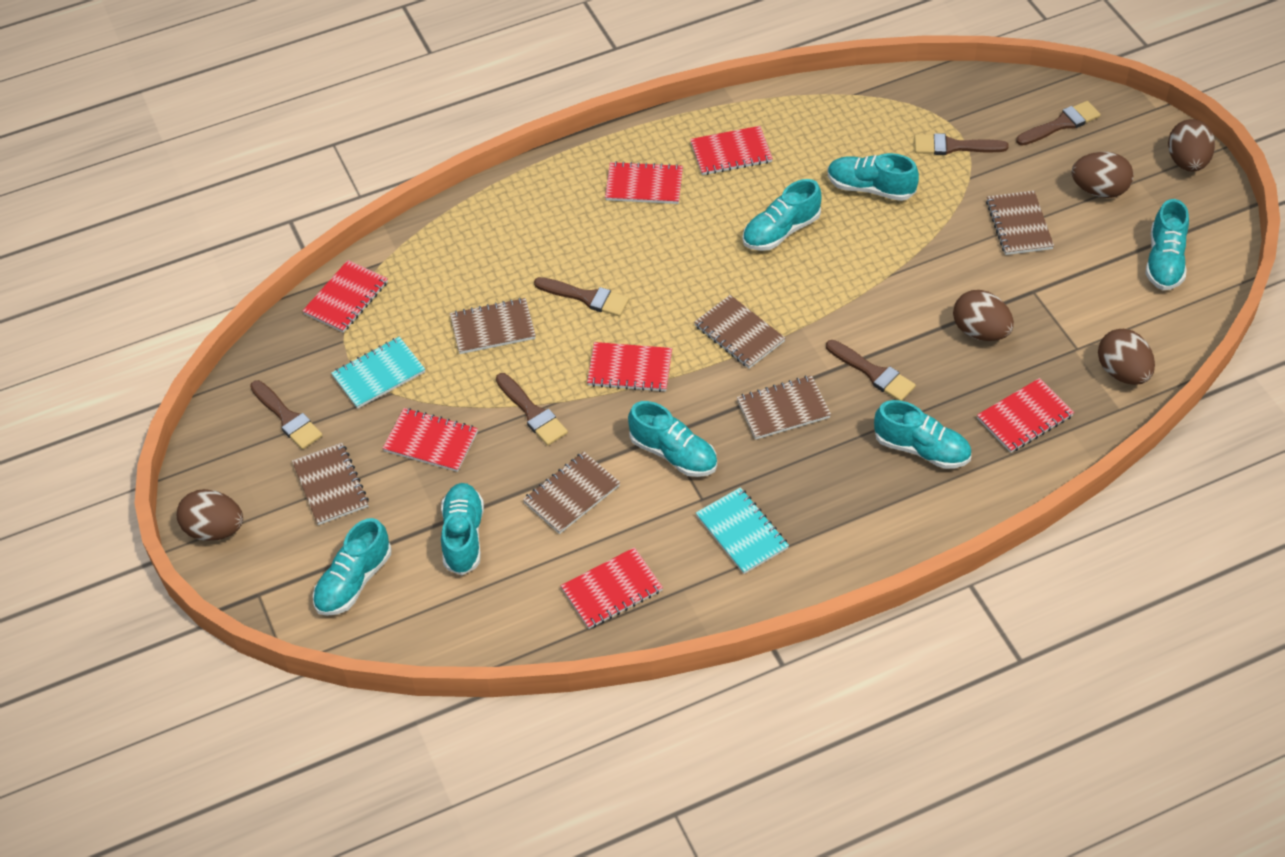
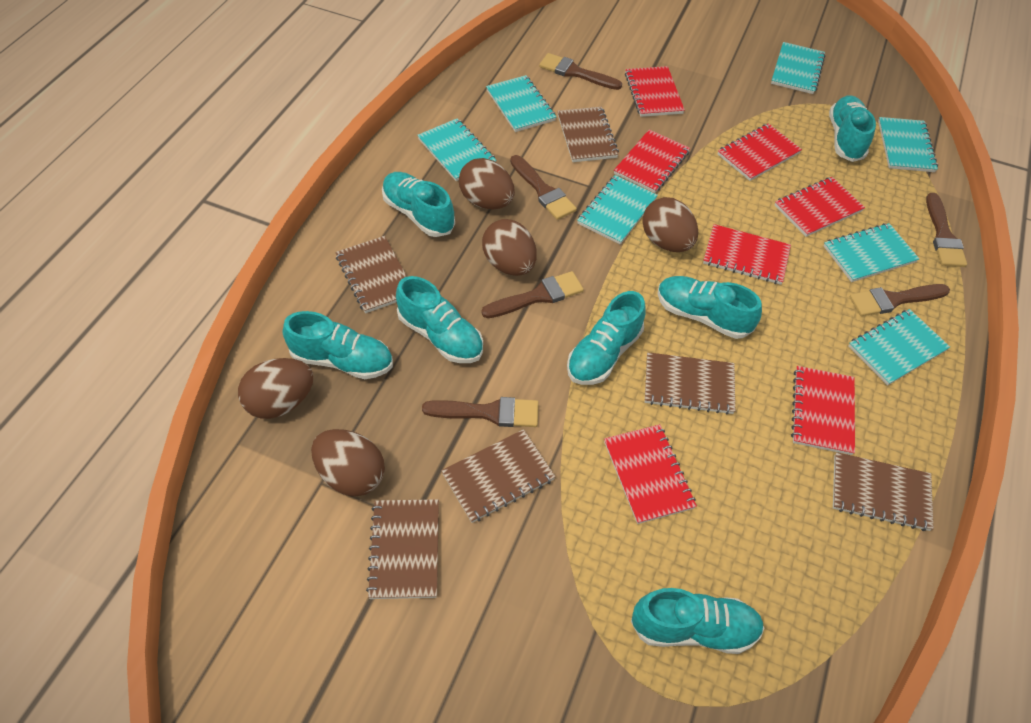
turquoise notebook: 2 -> 7

